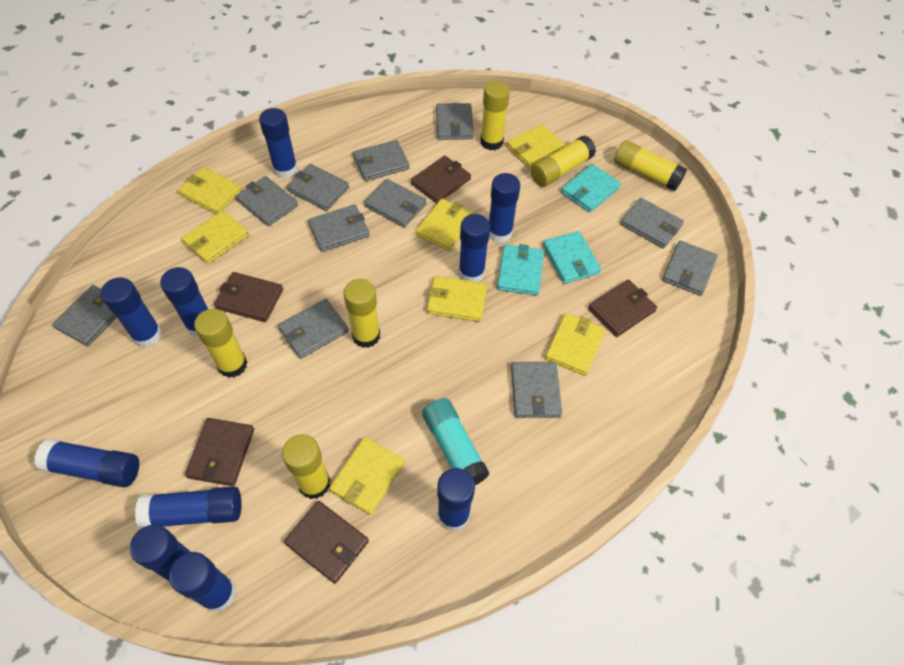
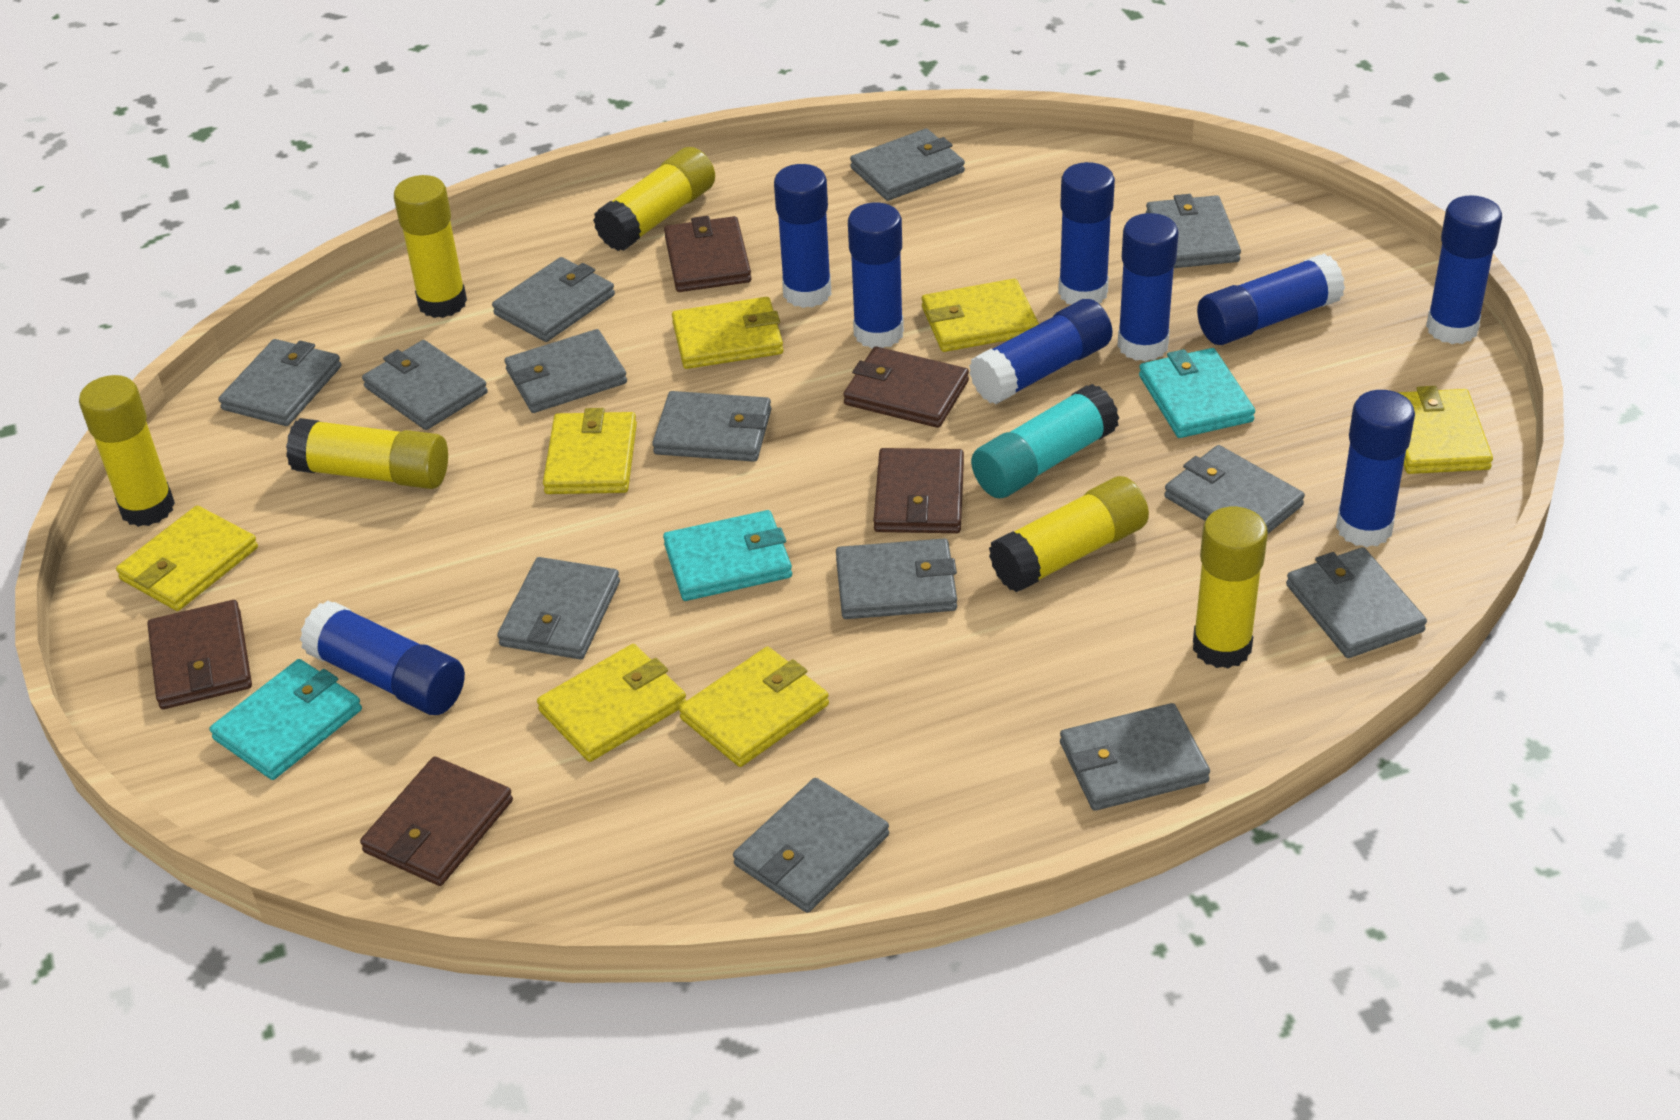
blue glue stick: 10 -> 9
grey wallet: 11 -> 13

